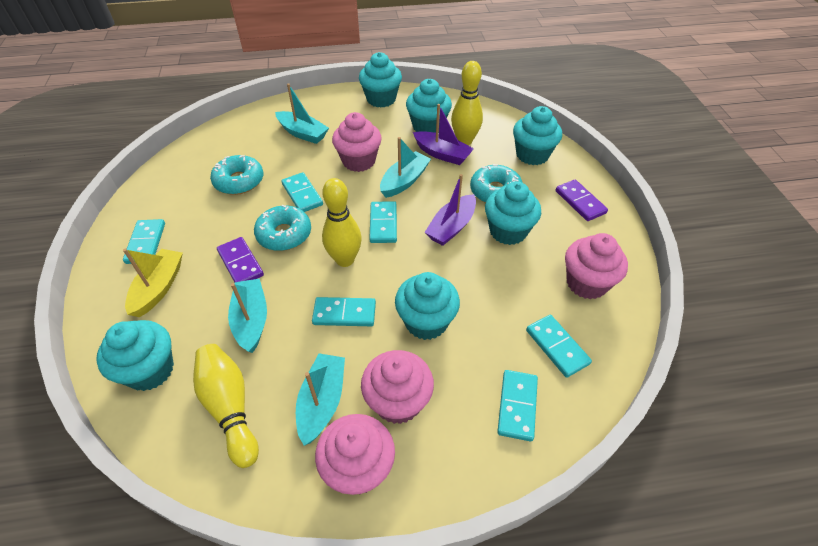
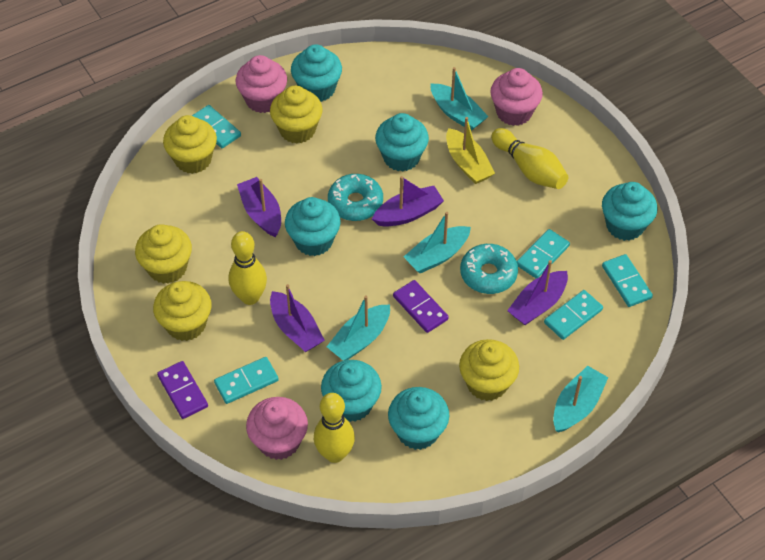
pink cupcake: 4 -> 3
purple boat: 2 -> 4
turquoise domino: 6 -> 5
turquoise donut: 3 -> 2
yellow cupcake: 0 -> 5

